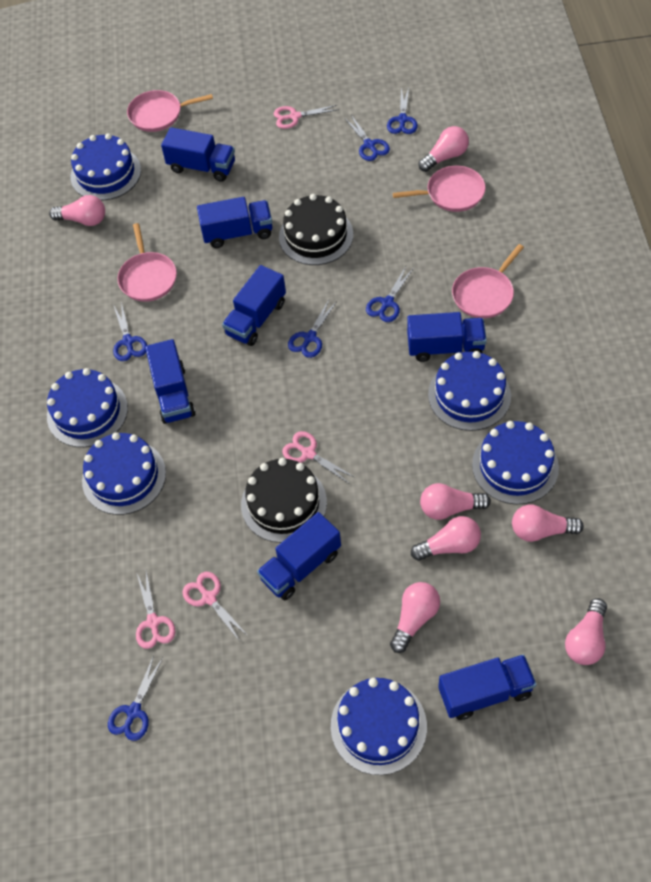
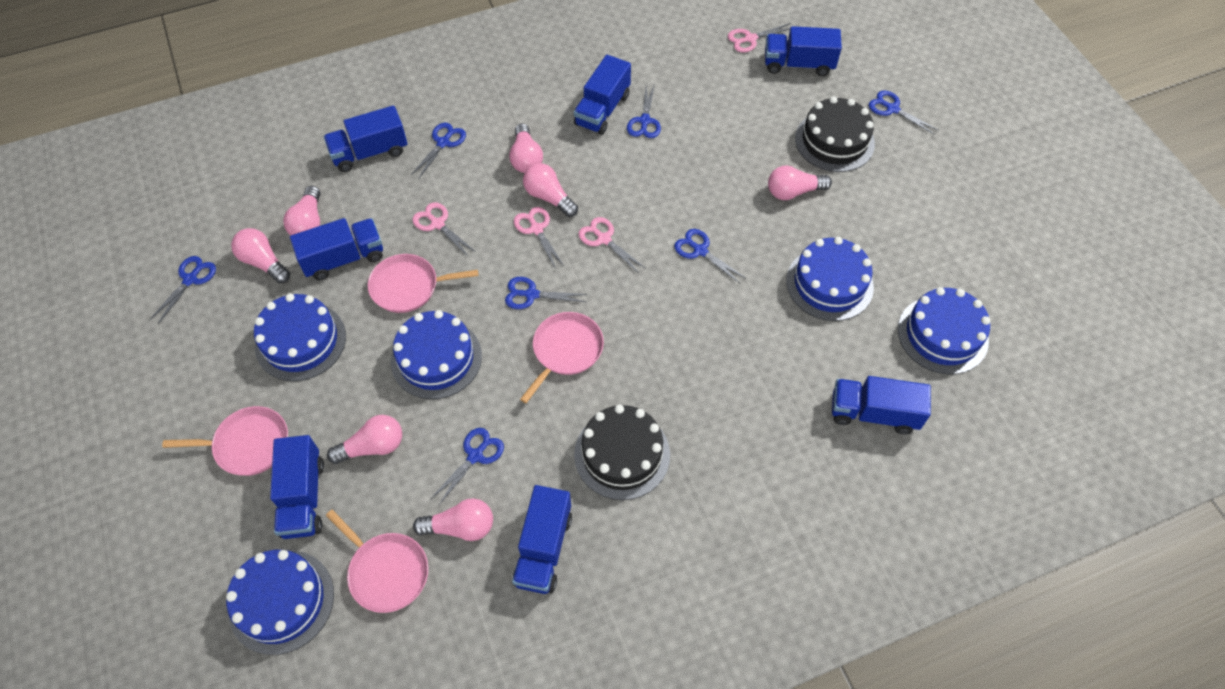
blue cake: 6 -> 5
blue scissors: 6 -> 7

